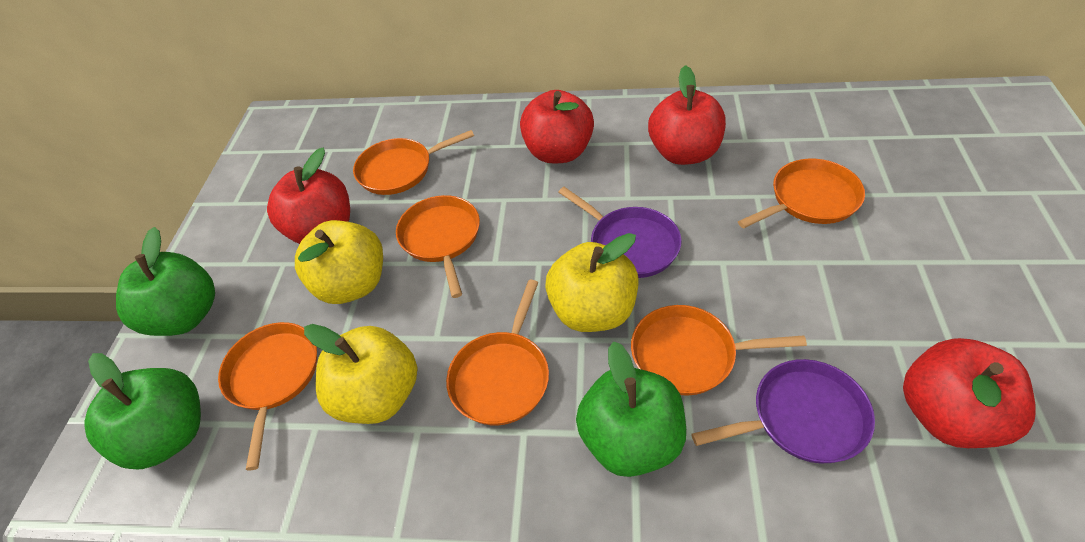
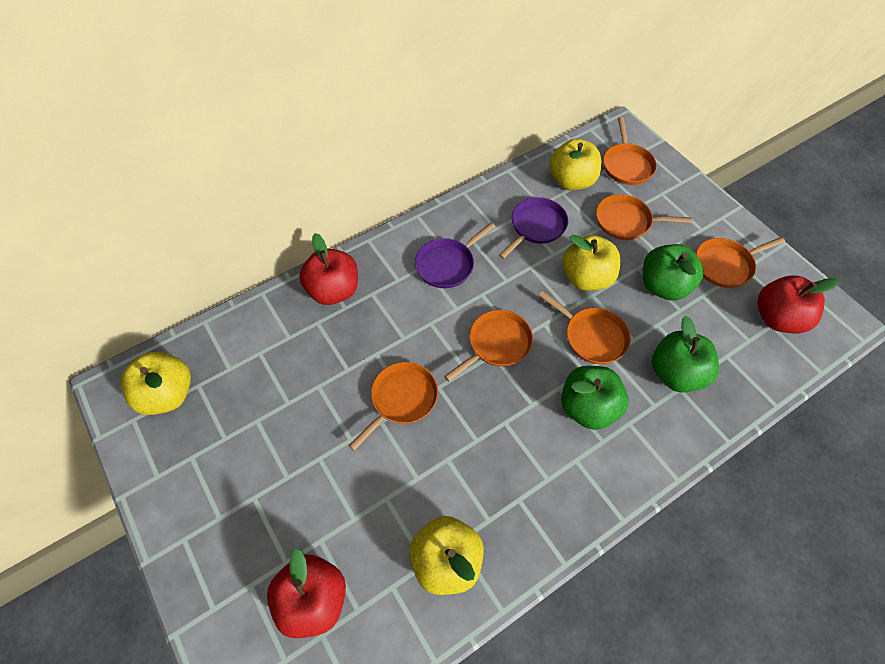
red apple: 4 -> 3
yellow apple: 3 -> 4

